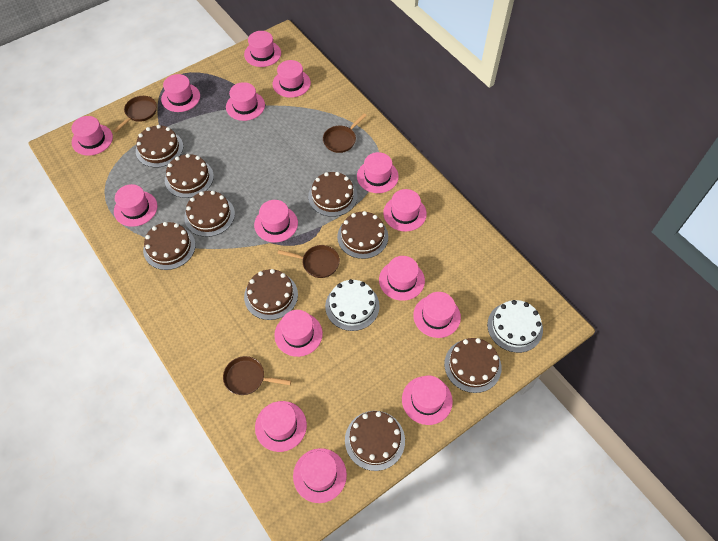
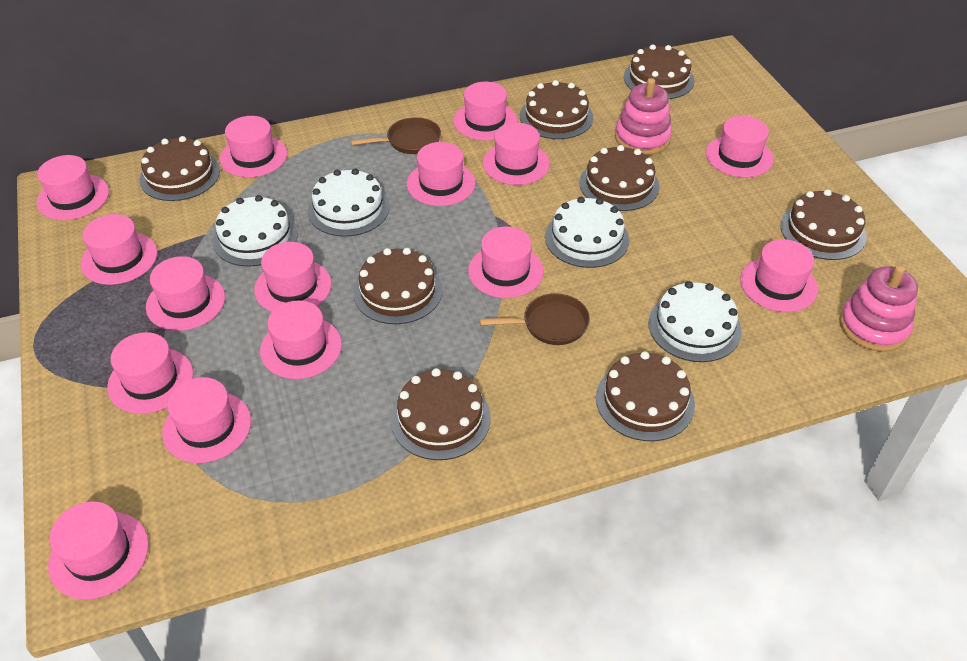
brown cake: 9 -> 8
brown pan: 4 -> 2
pink stacking toy: 0 -> 2
white cake: 2 -> 4

